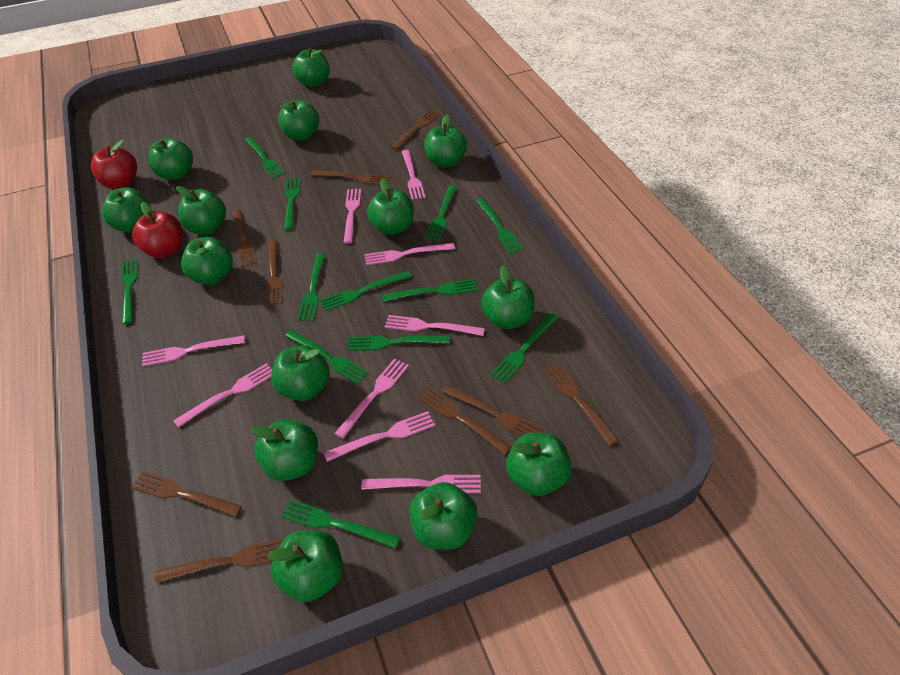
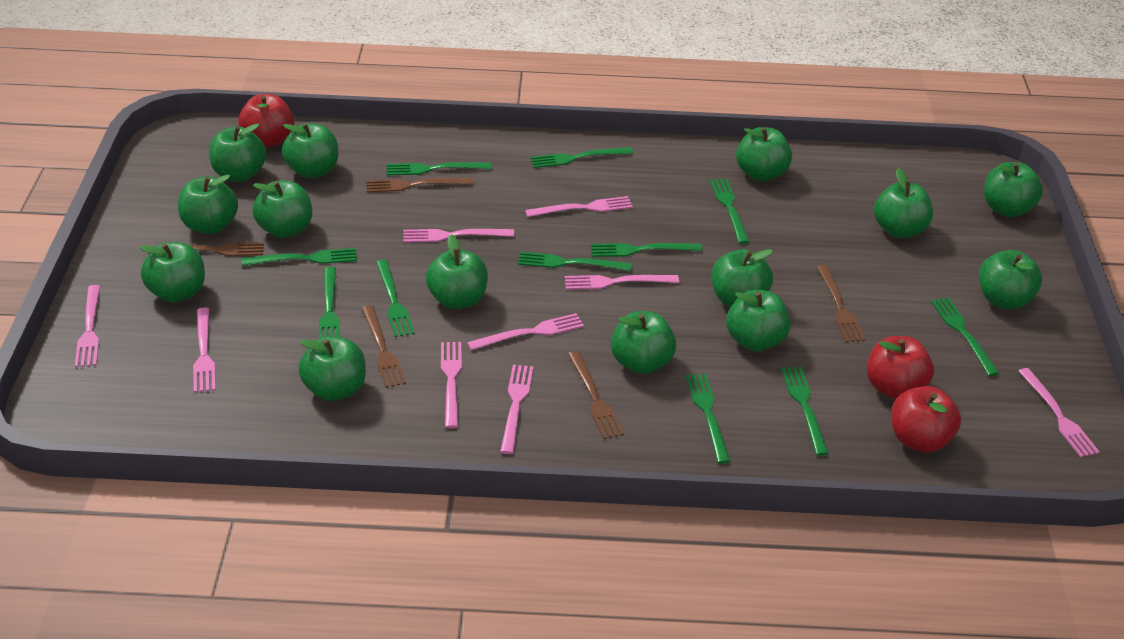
brown fork: 9 -> 5
green fork: 12 -> 11
red apple: 2 -> 3

